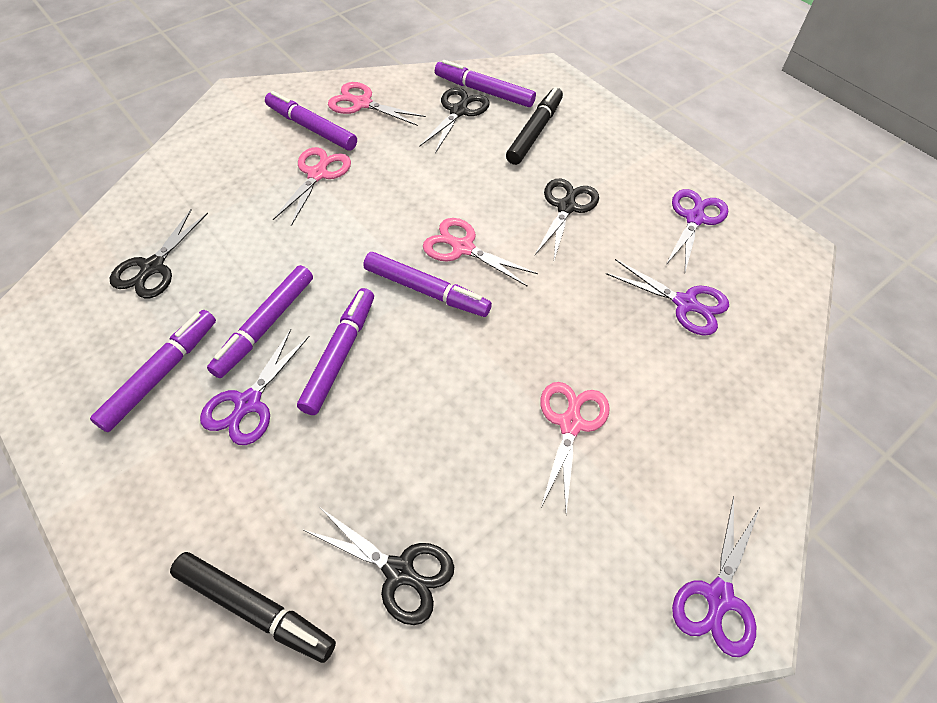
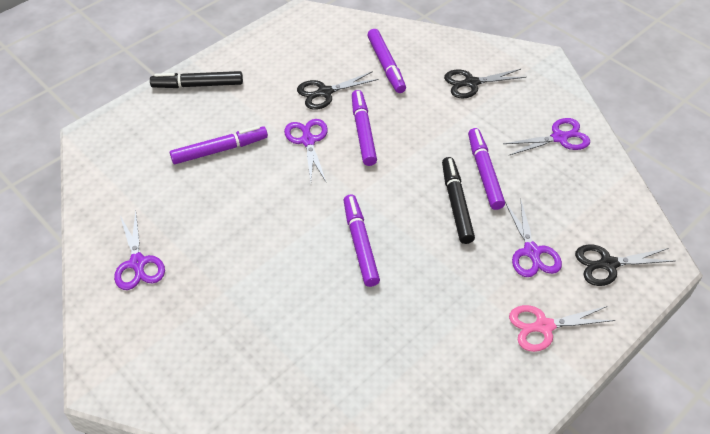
black scissors: 4 -> 3
pink scissors: 4 -> 1
purple marker: 6 -> 5

